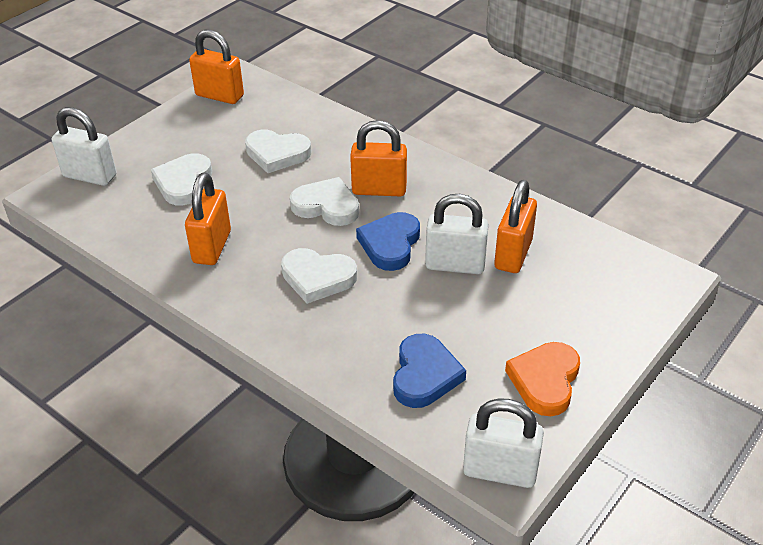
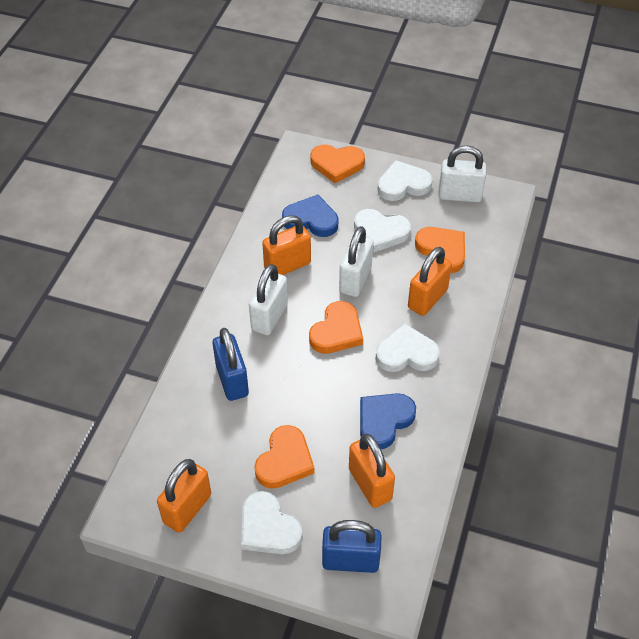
blue padlock: 0 -> 2
orange heart: 1 -> 4

